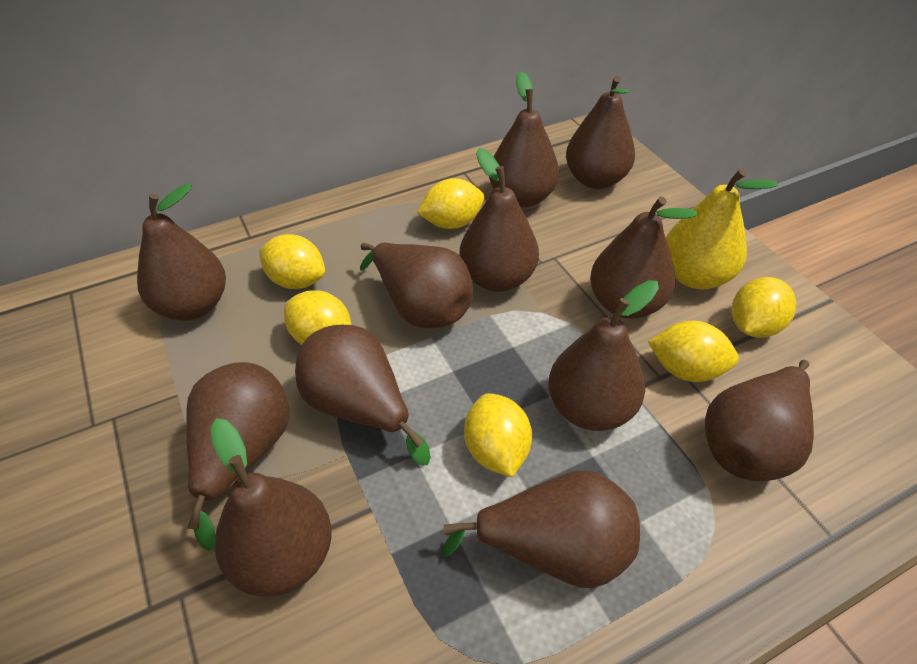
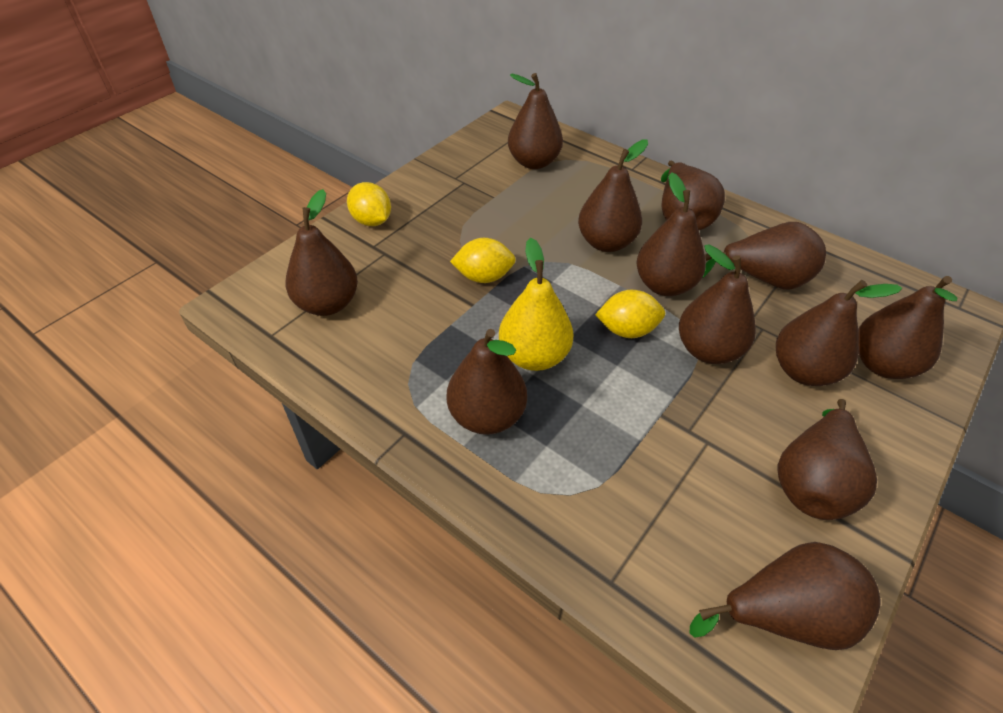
yellow lemon: 6 -> 3

